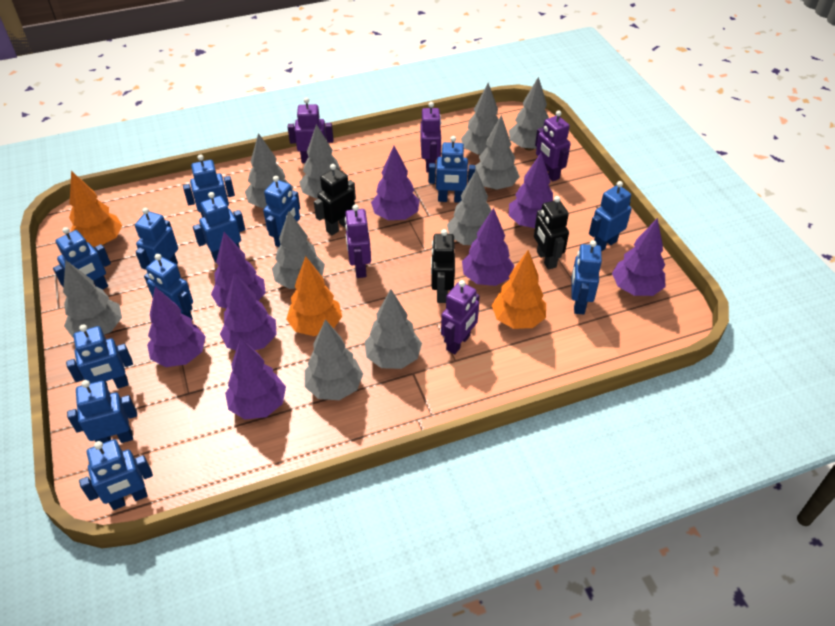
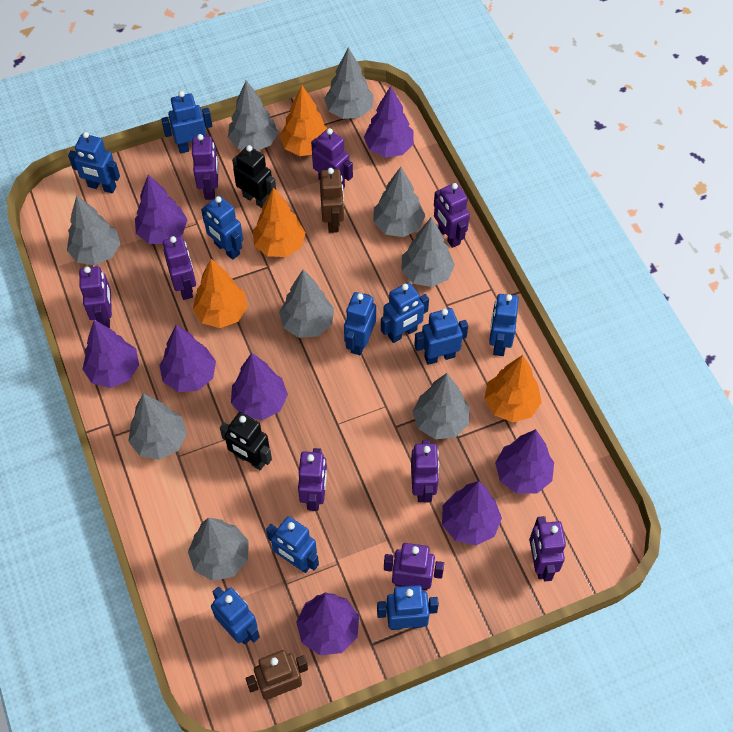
black robot: 3 -> 2
blue robot: 12 -> 10
brown robot: 0 -> 2
grey tree: 10 -> 9
orange tree: 3 -> 4
purple robot: 5 -> 9

